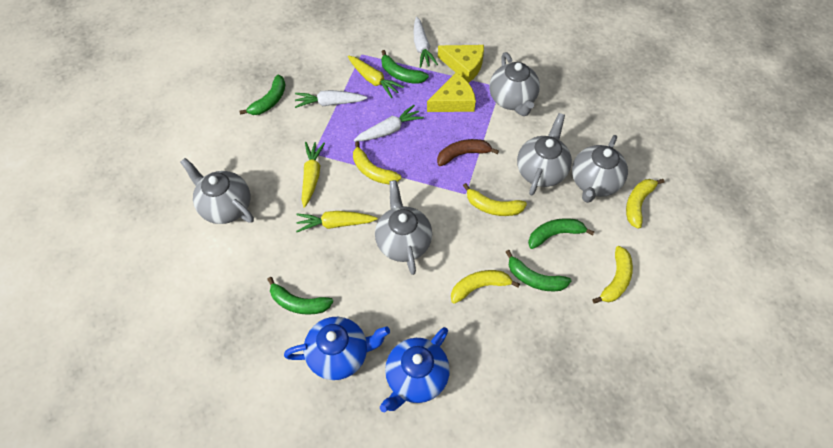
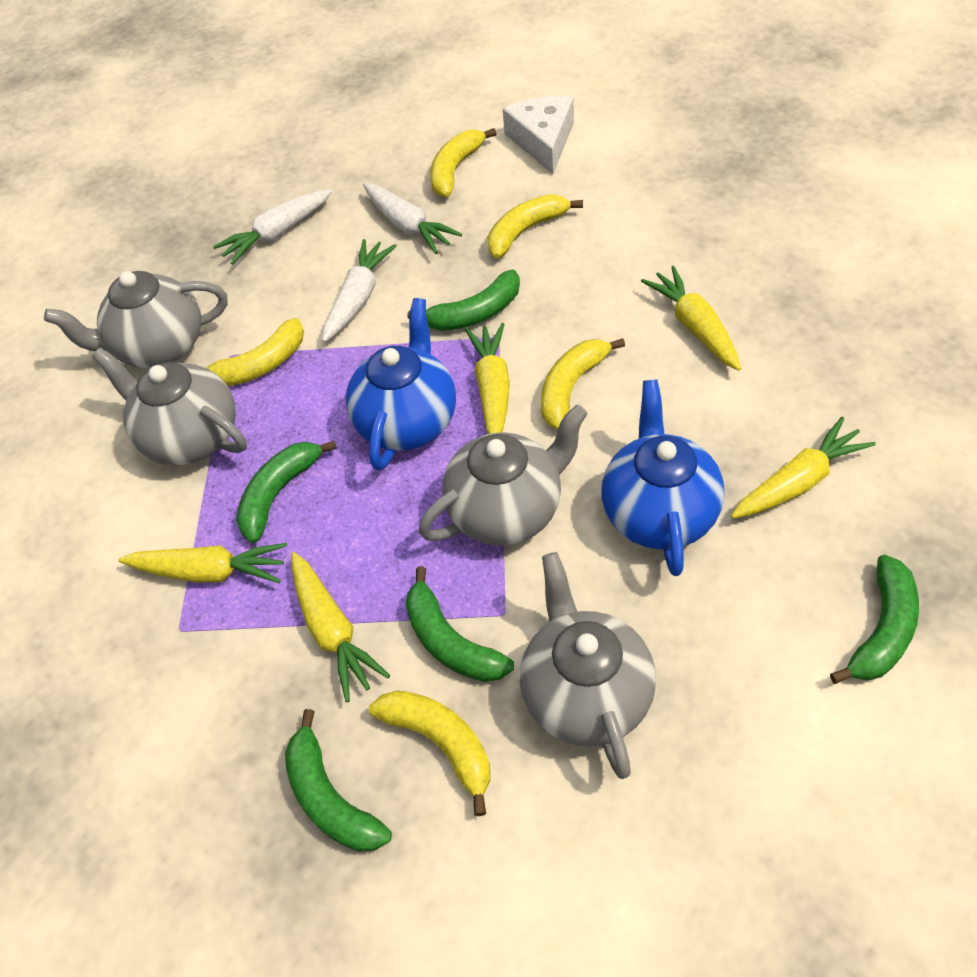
brown banana: 1 -> 0
grey teapot: 5 -> 4
white cheese: 0 -> 1
yellow carrot: 3 -> 5
yellow cheese: 2 -> 0

